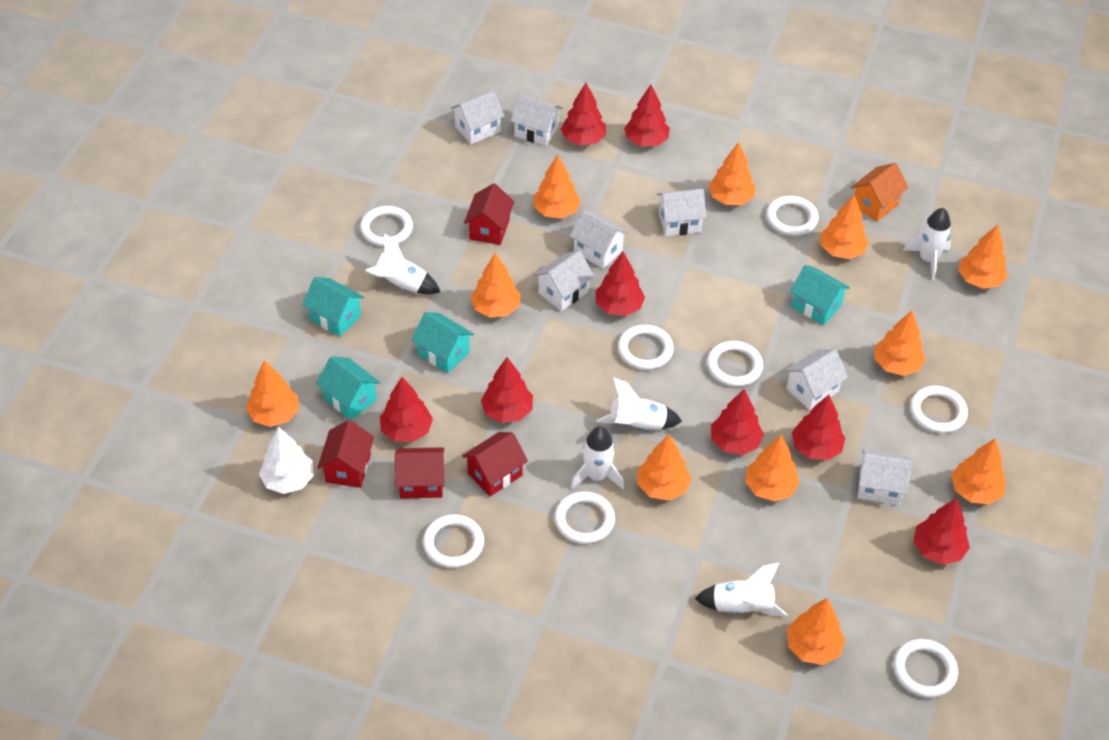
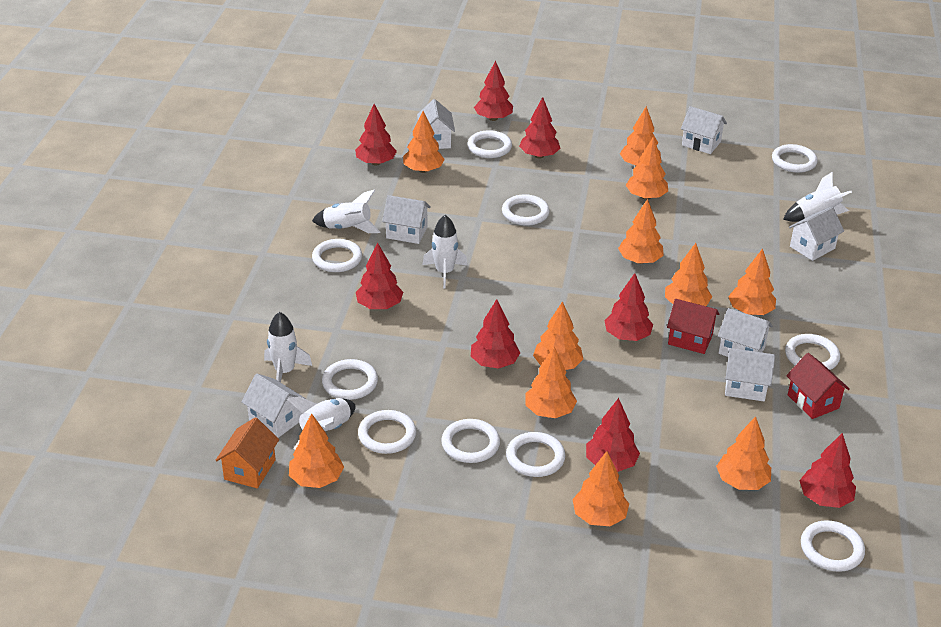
red house: 4 -> 2
turquoise house: 4 -> 0
white ring: 8 -> 10
white tree: 1 -> 0

